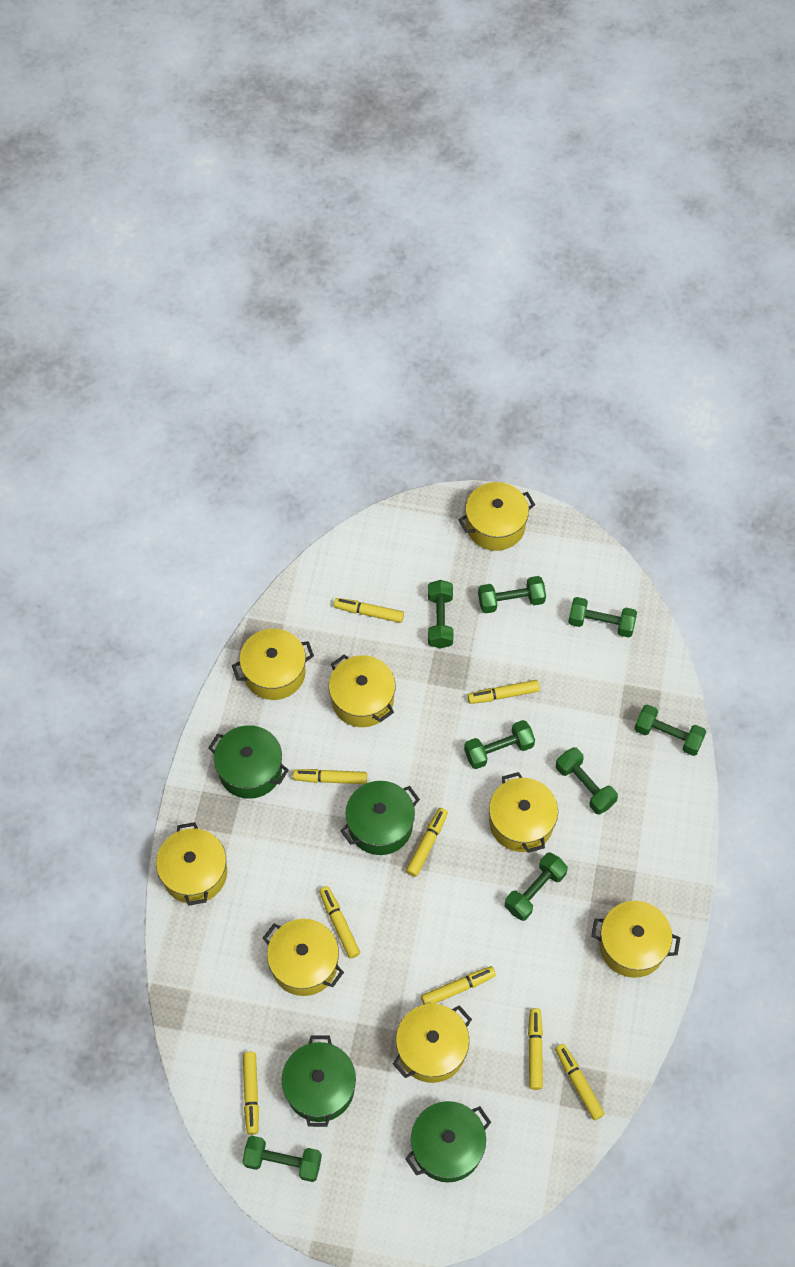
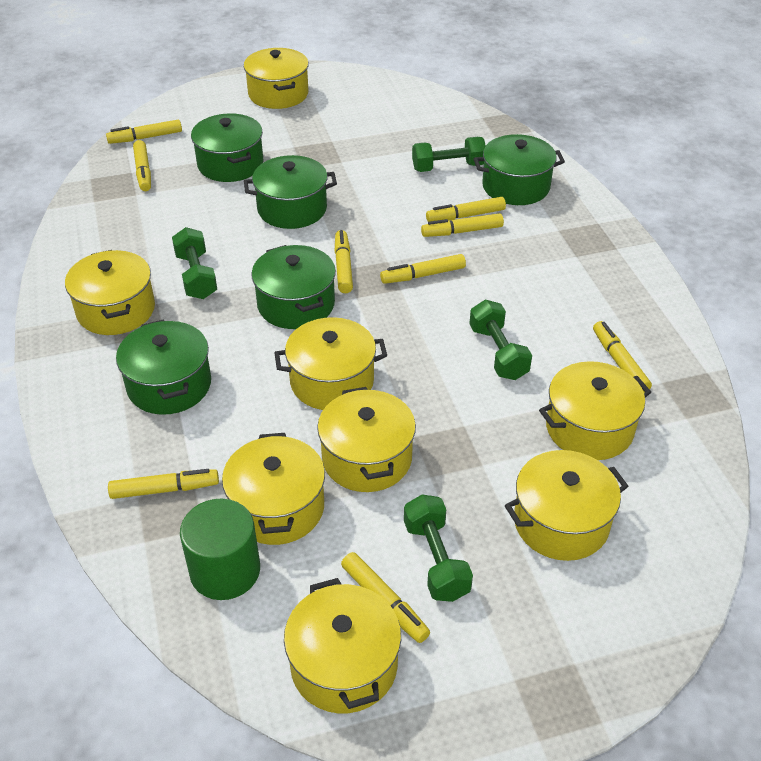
green cylinder: 0 -> 1
green dumbbell: 8 -> 4
green pot: 4 -> 5

